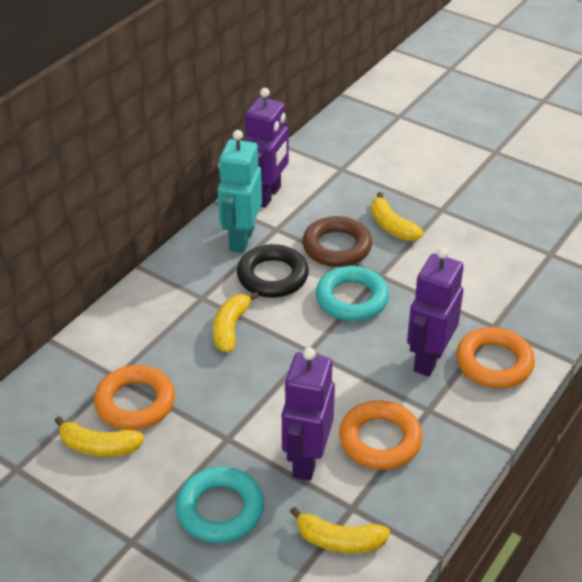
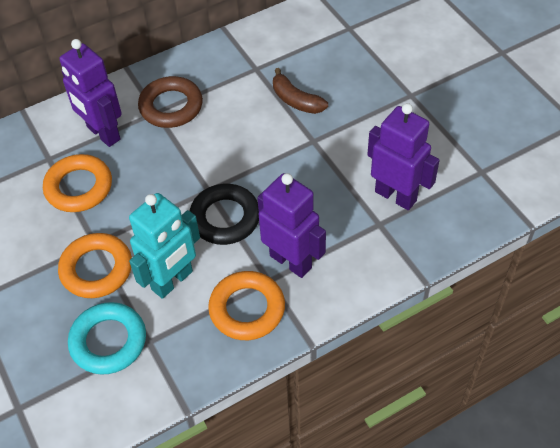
brown banana: 0 -> 1
turquoise ring: 2 -> 1
yellow banana: 4 -> 0

